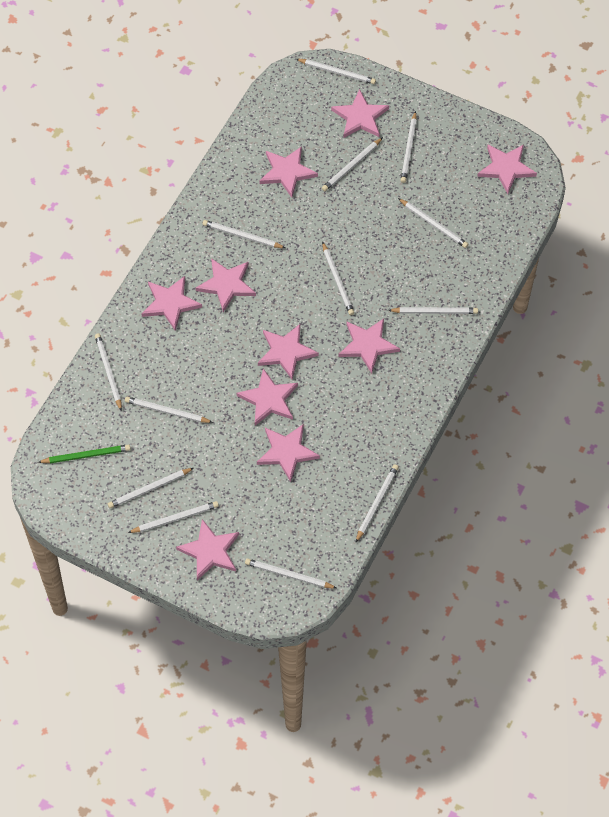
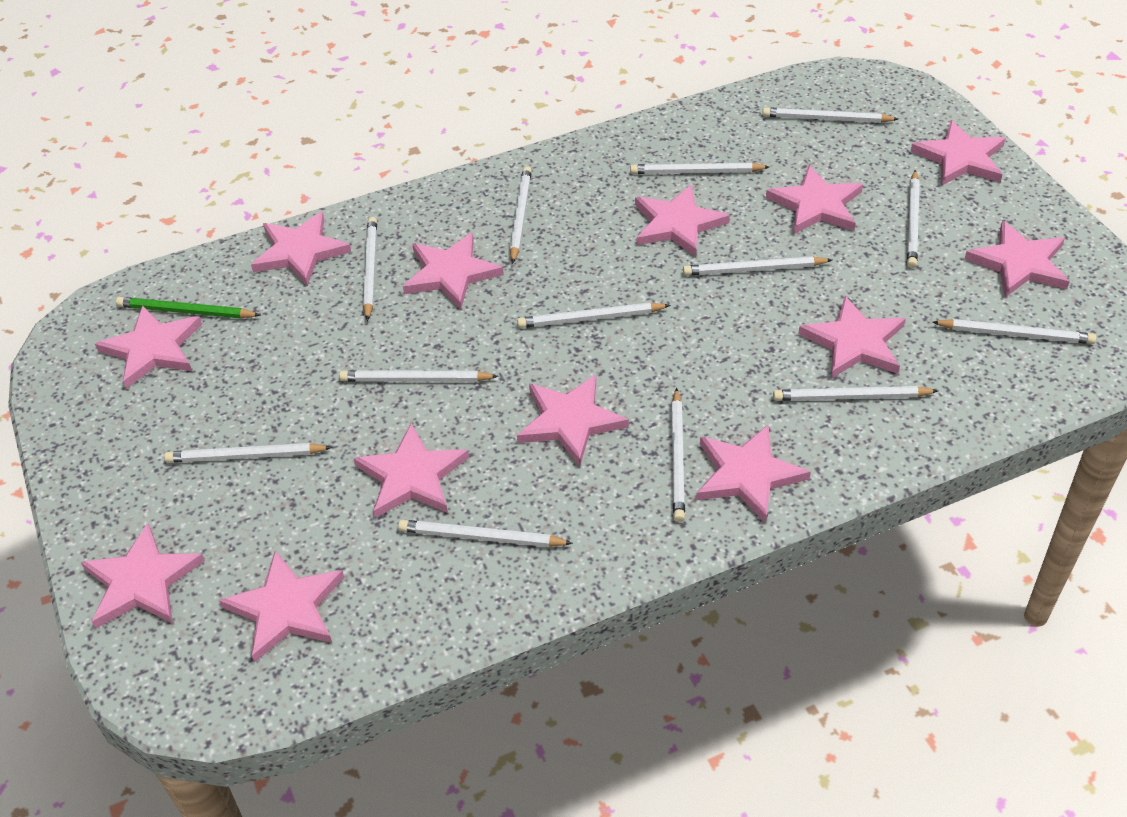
pink star: 10 -> 13

